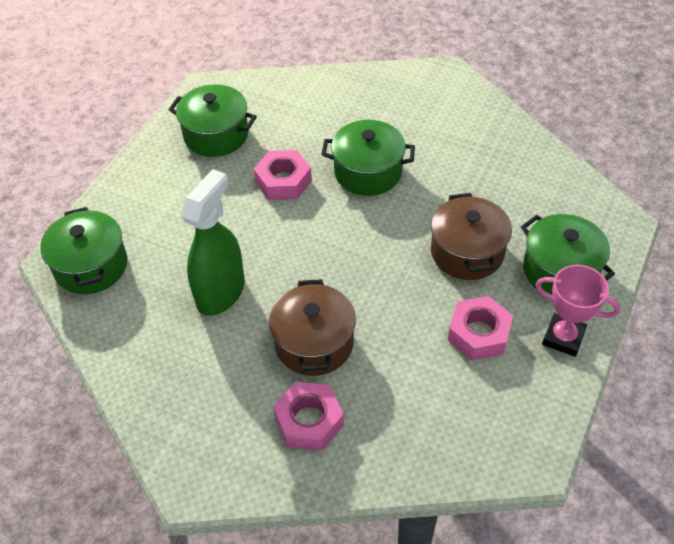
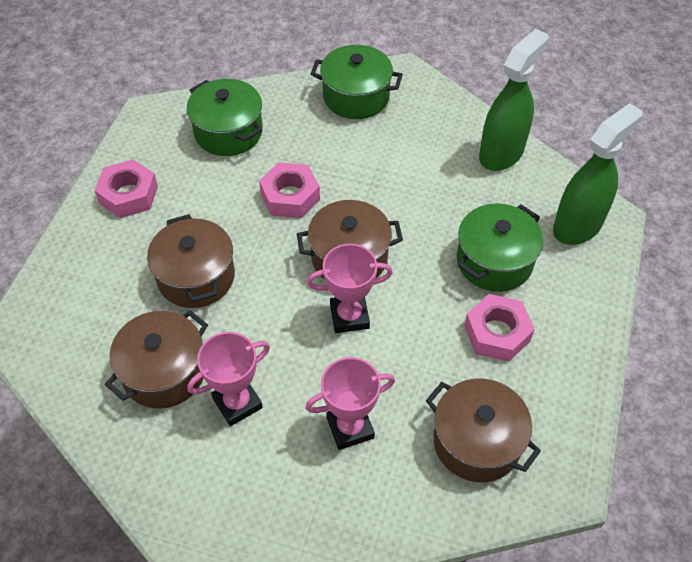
brown pot: 2 -> 4
green pot: 4 -> 3
green spray bottle: 1 -> 2
pink trophy: 1 -> 3

